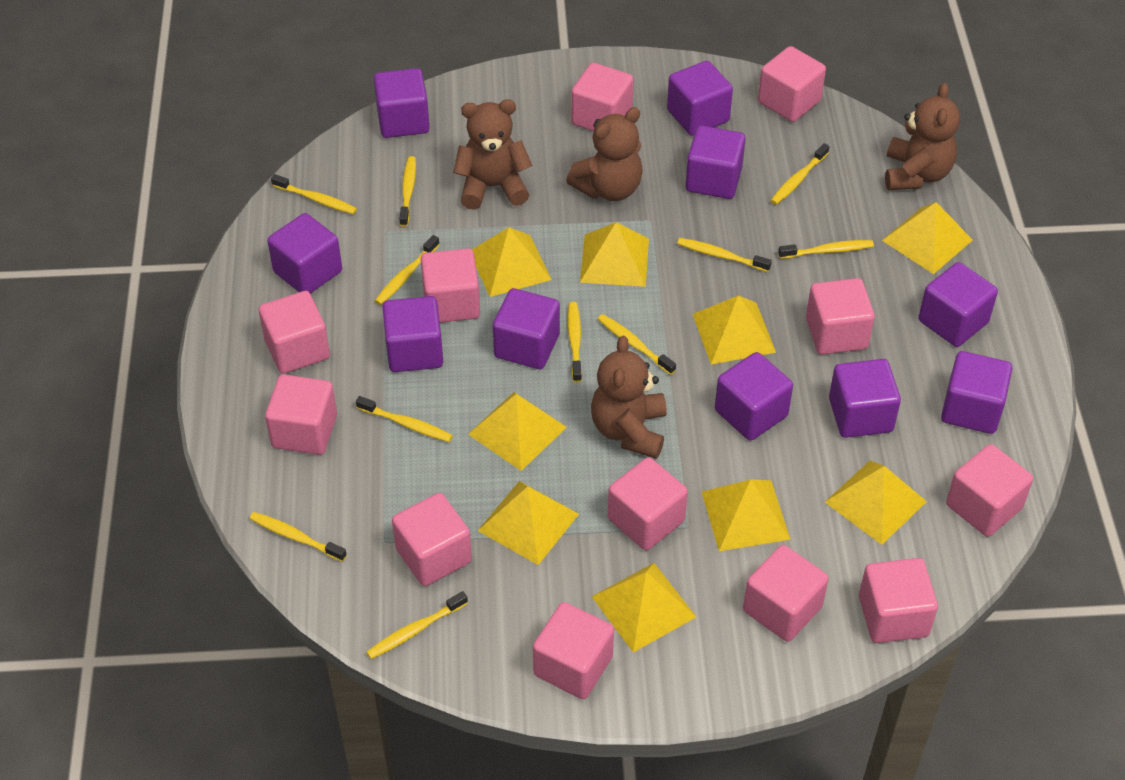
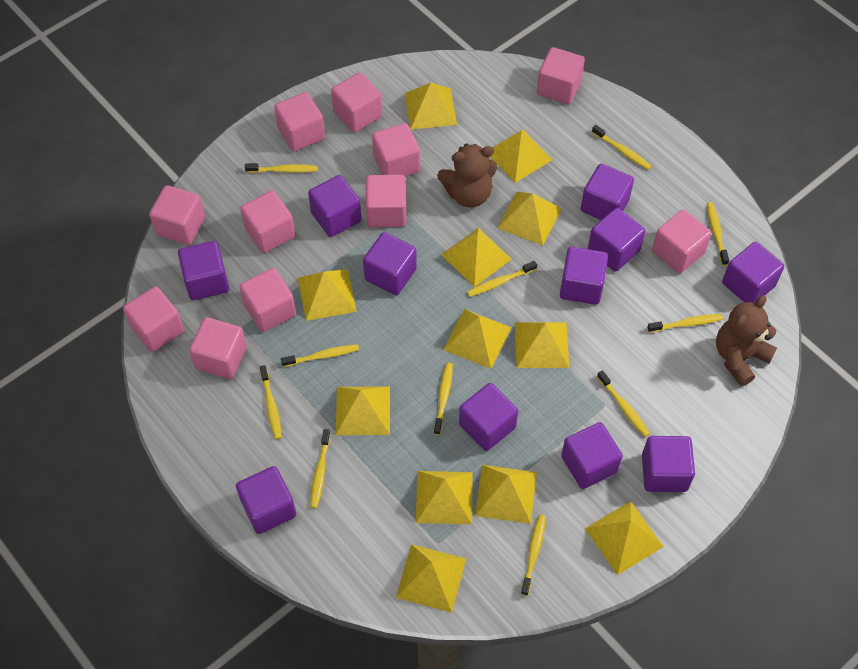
brown teddy bear: 4 -> 2
pink cube: 12 -> 11
purple cube: 10 -> 11
yellow pyramid: 9 -> 12

